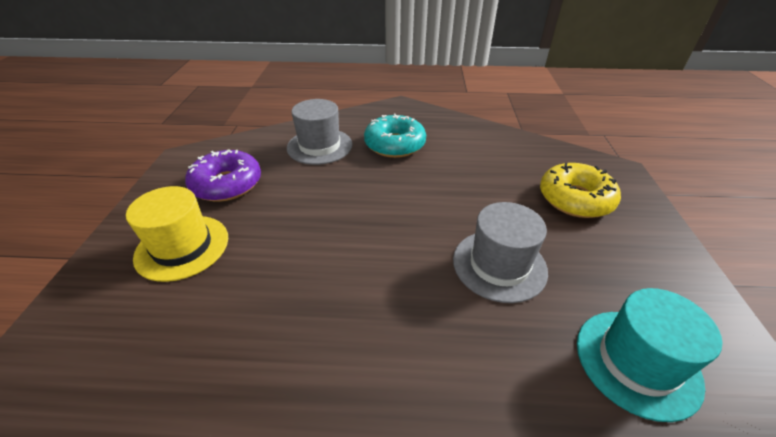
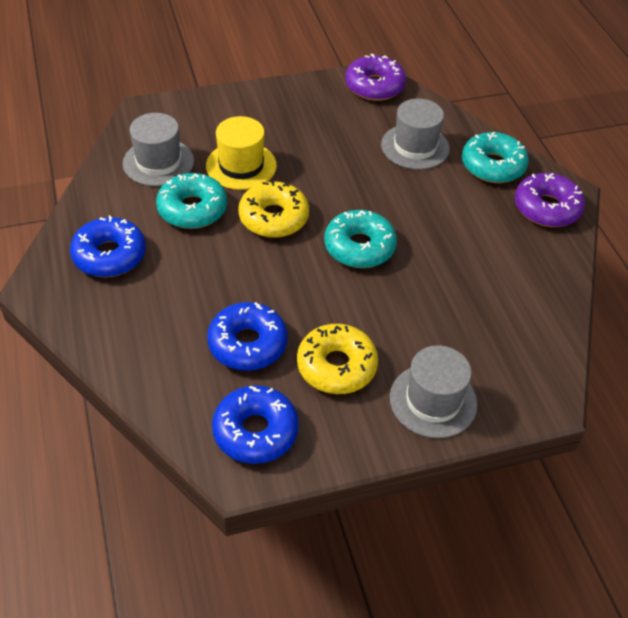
blue donut: 0 -> 3
grey hat: 2 -> 3
purple donut: 1 -> 2
turquoise donut: 1 -> 3
turquoise hat: 1 -> 0
yellow donut: 1 -> 2

